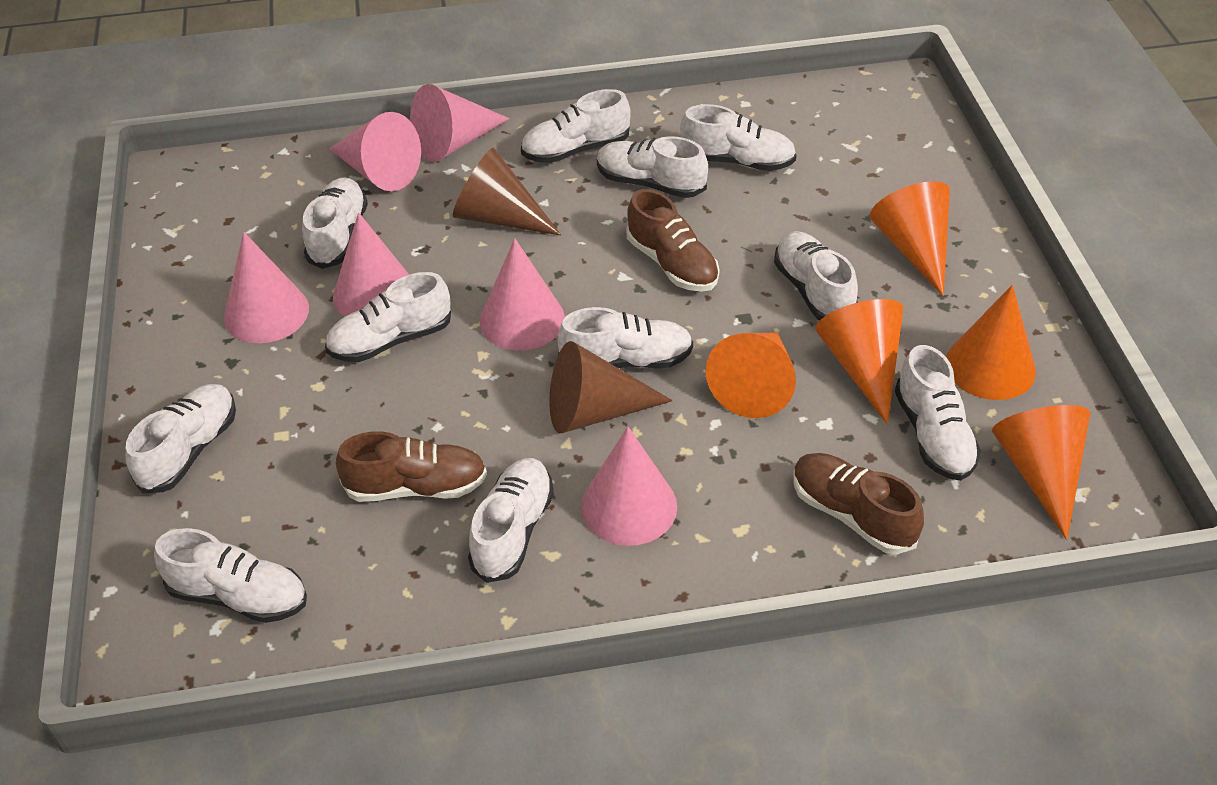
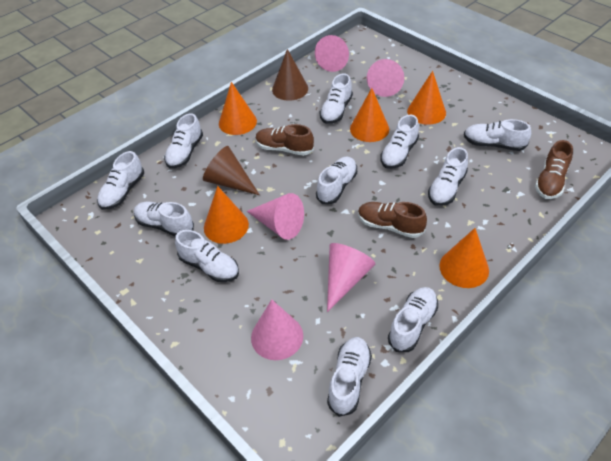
pink cone: 6 -> 5

